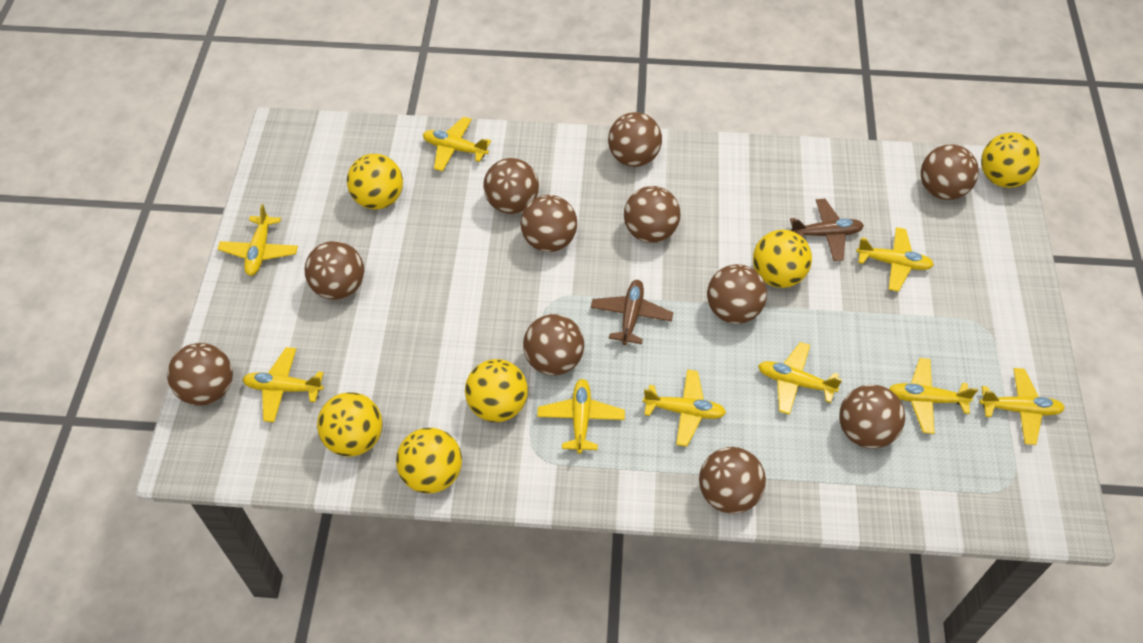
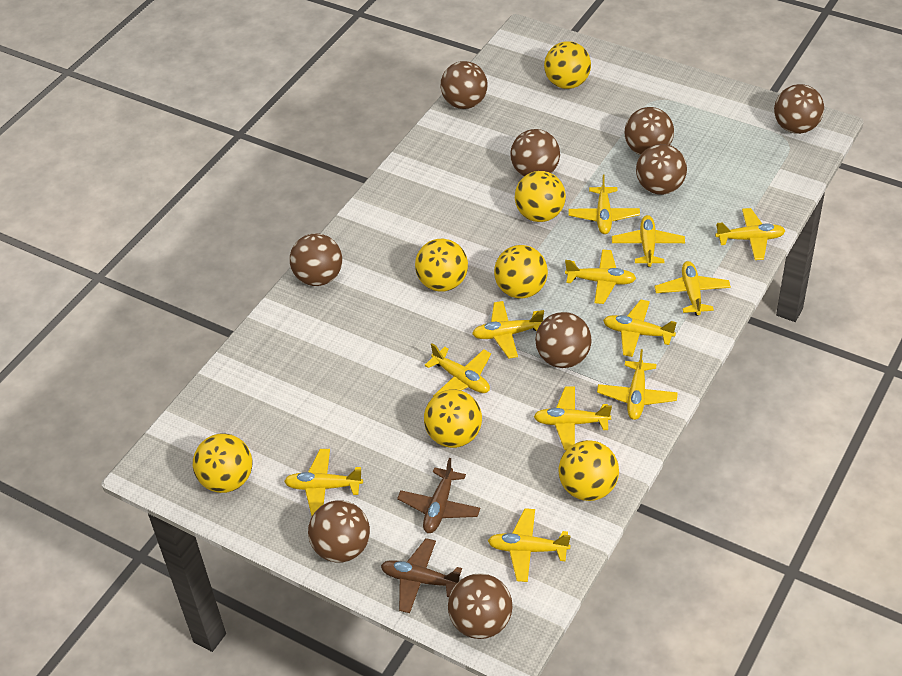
brown ball: 11 -> 9
yellow ball: 6 -> 7
yellow plane: 9 -> 12

